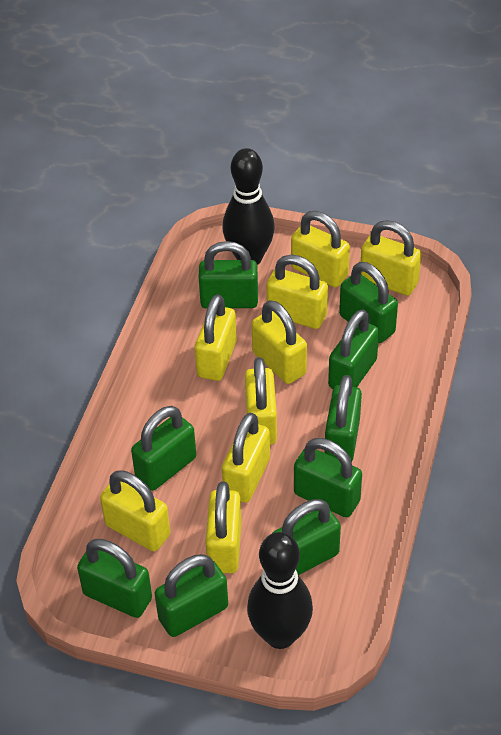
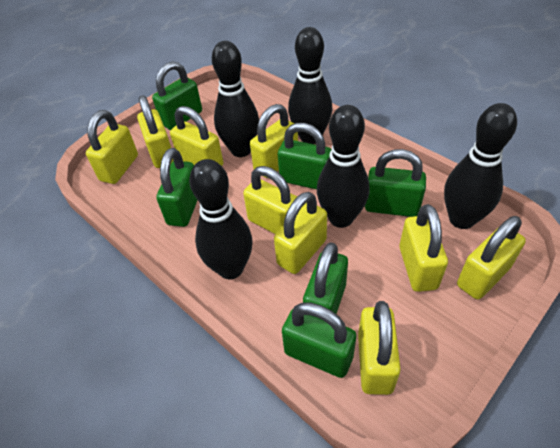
black bowling pin: 2 -> 5
green padlock: 9 -> 6

